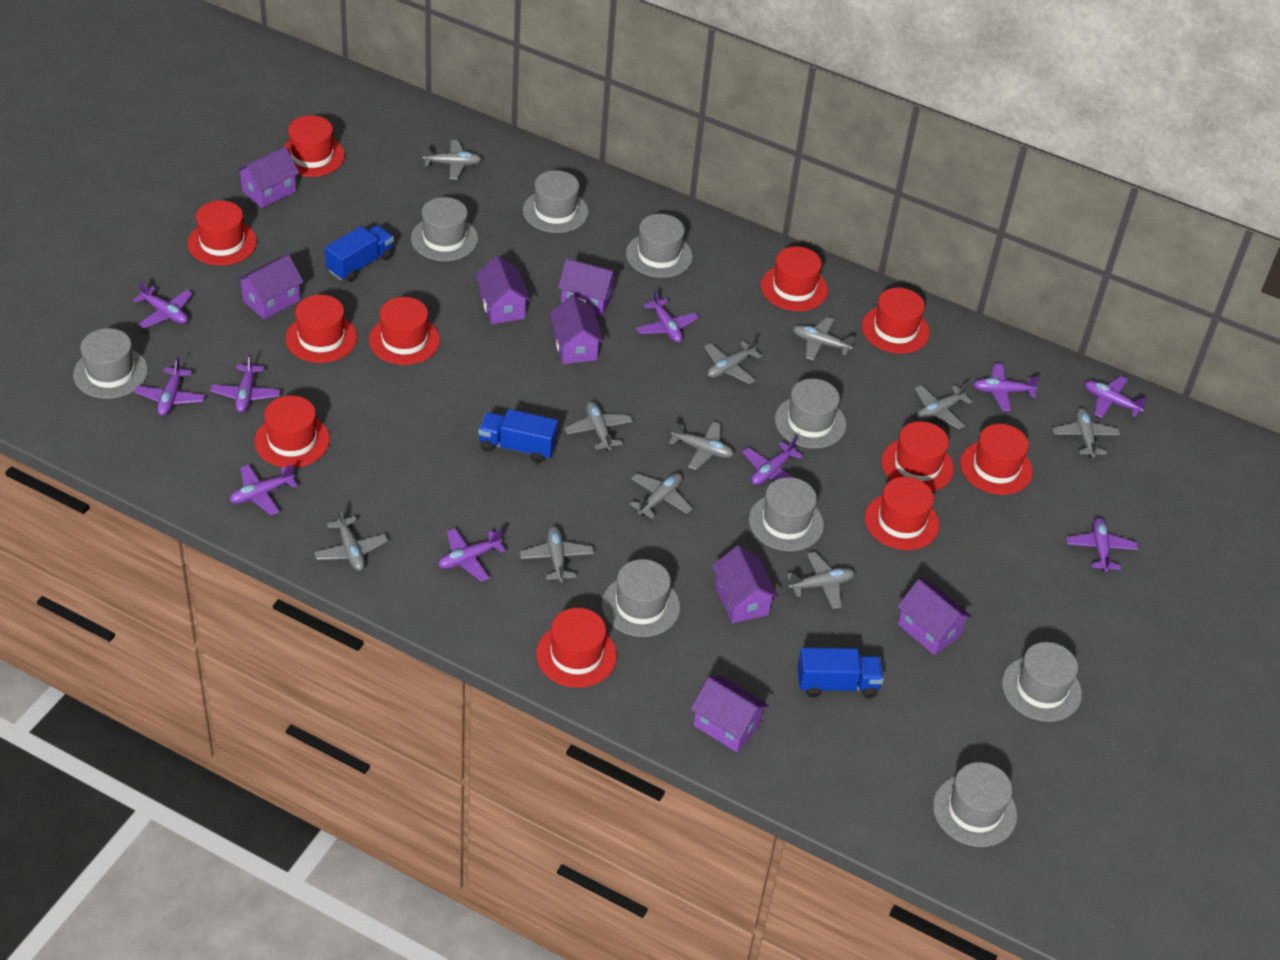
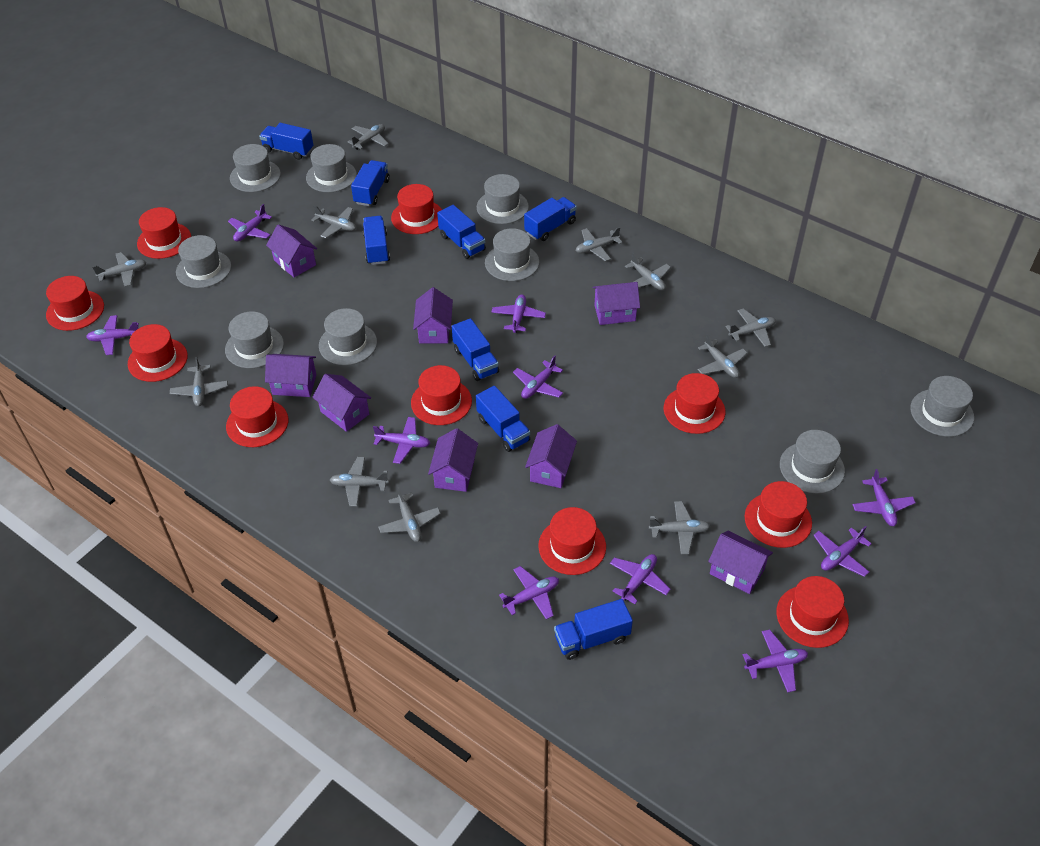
blue truck: 3 -> 8
red hat: 11 -> 10

